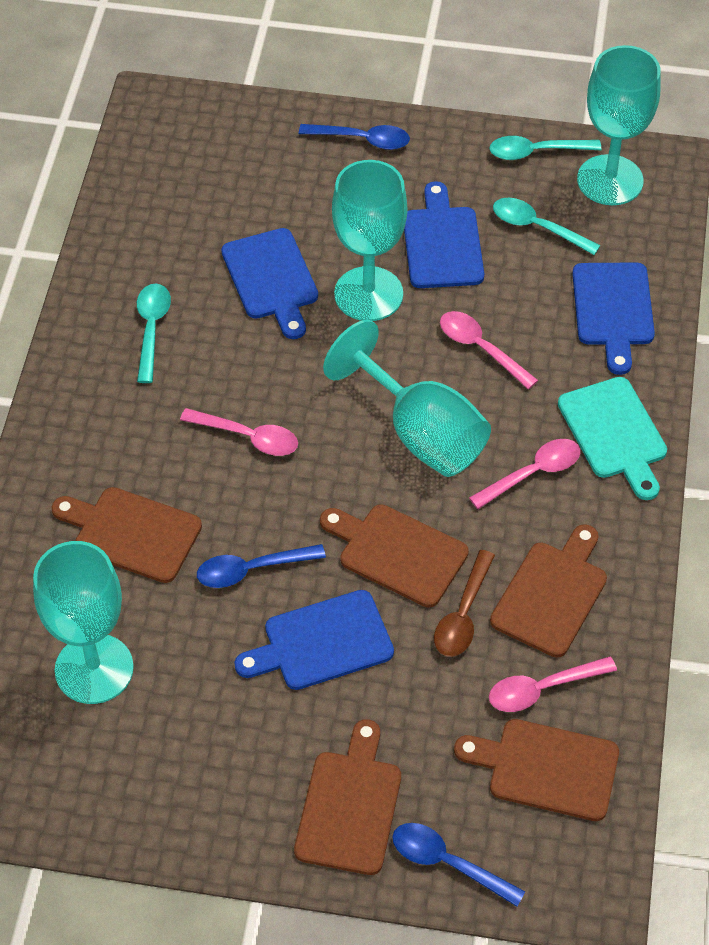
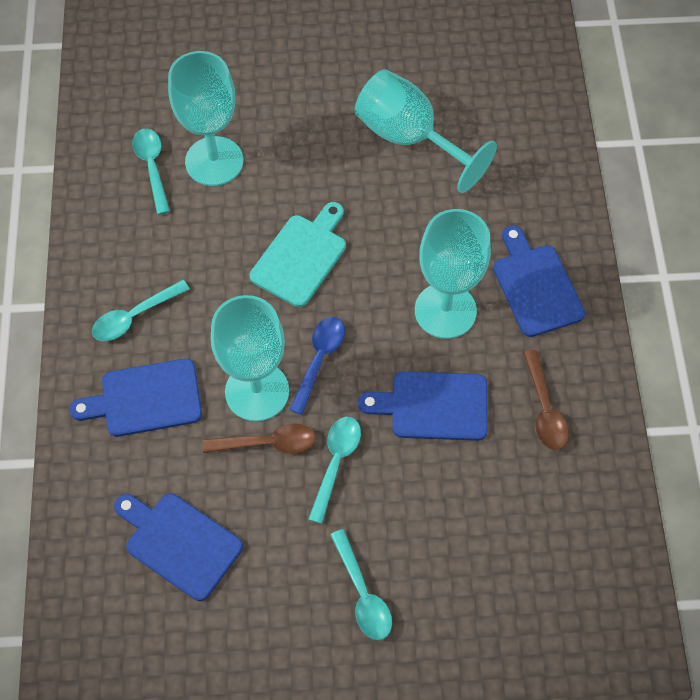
blue spoon: 3 -> 1
brown cutting board: 5 -> 0
brown spoon: 1 -> 2
pink spoon: 4 -> 0
turquoise spoon: 3 -> 4

